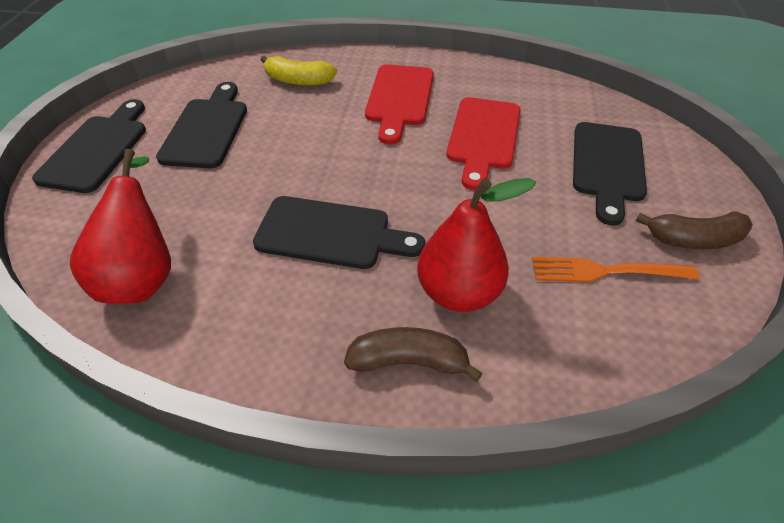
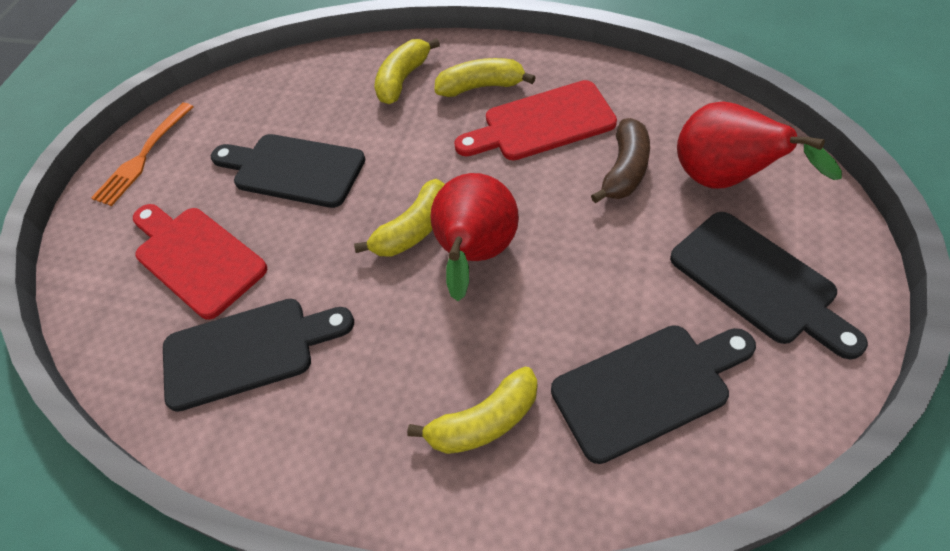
brown banana: 2 -> 1
yellow banana: 1 -> 4

